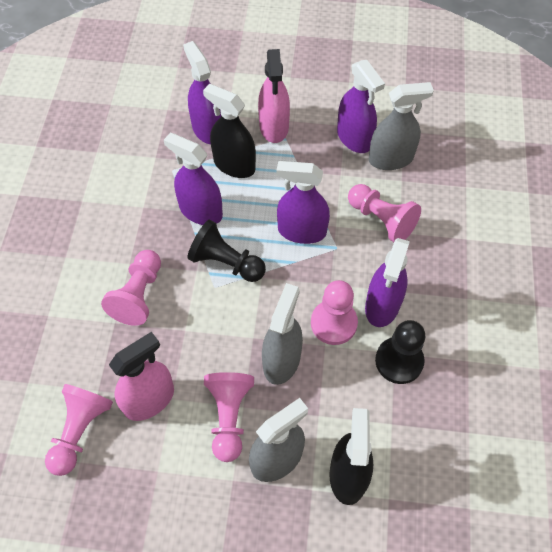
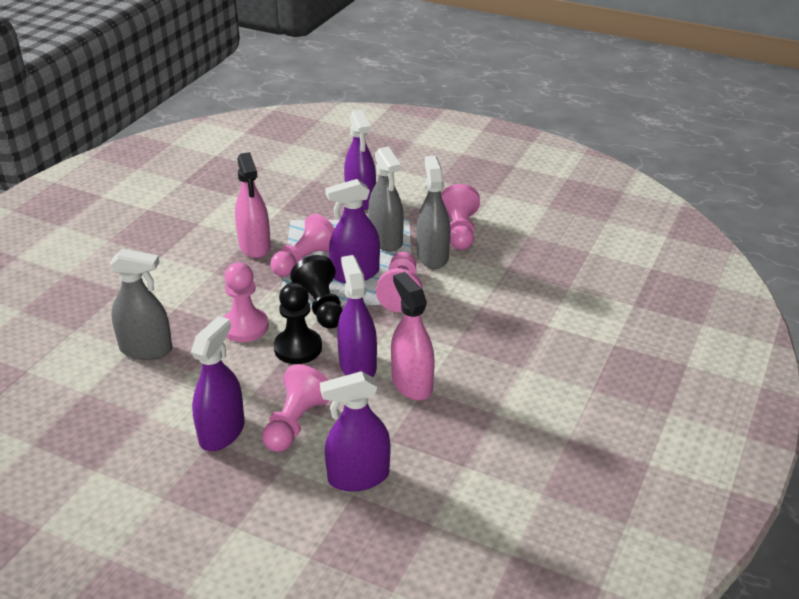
black spray bottle: 2 -> 0

